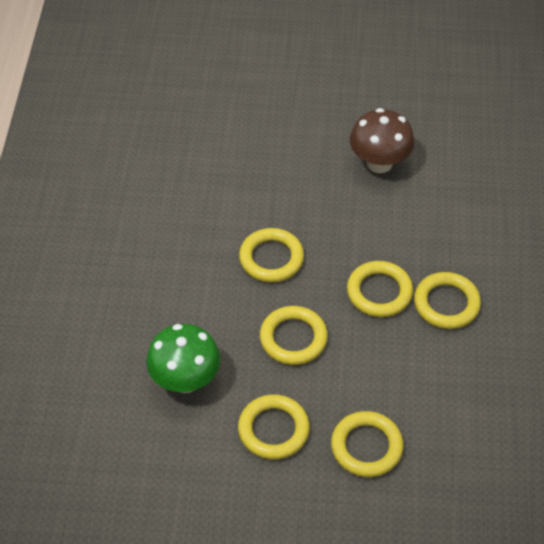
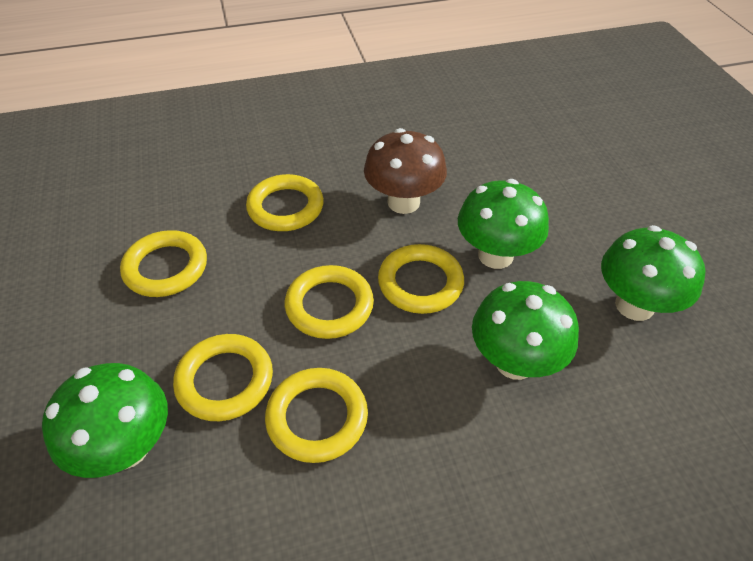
green mushroom: 1 -> 4

